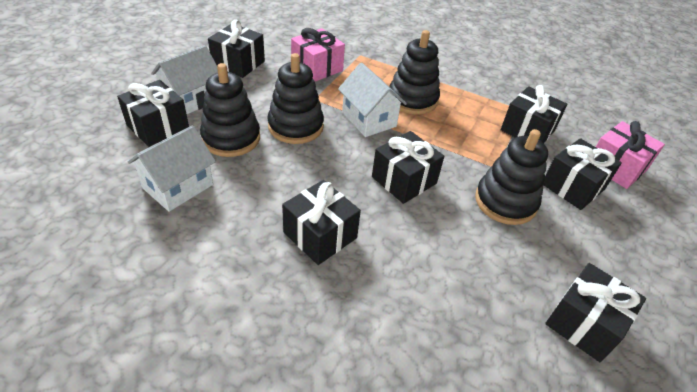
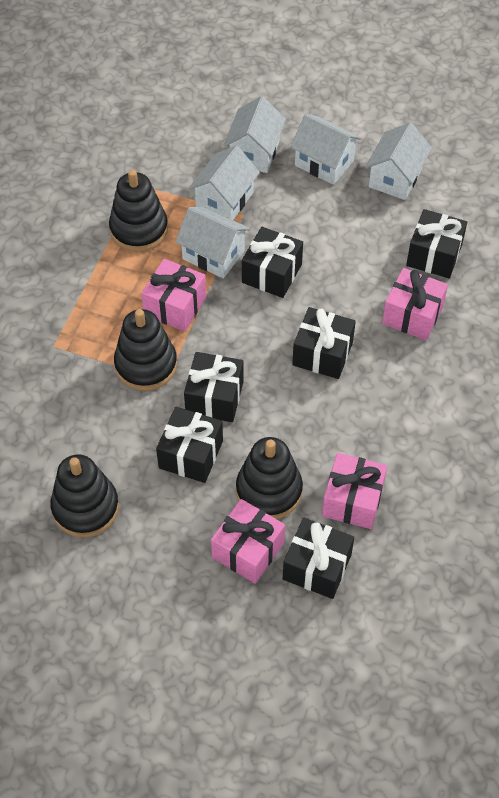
black gift: 7 -> 6
pink gift: 2 -> 4
white house: 3 -> 5

